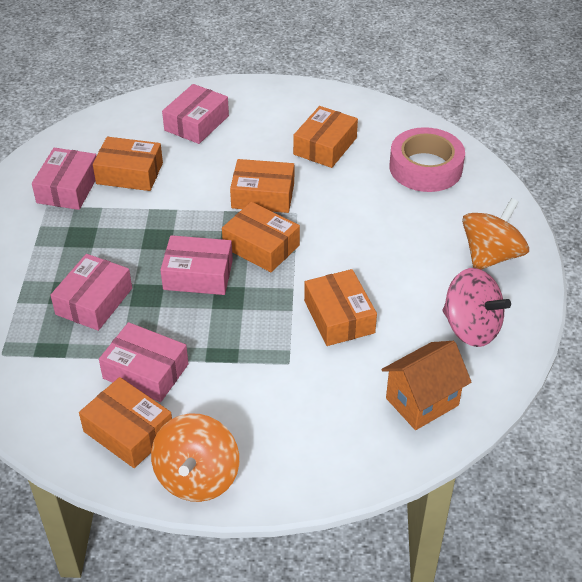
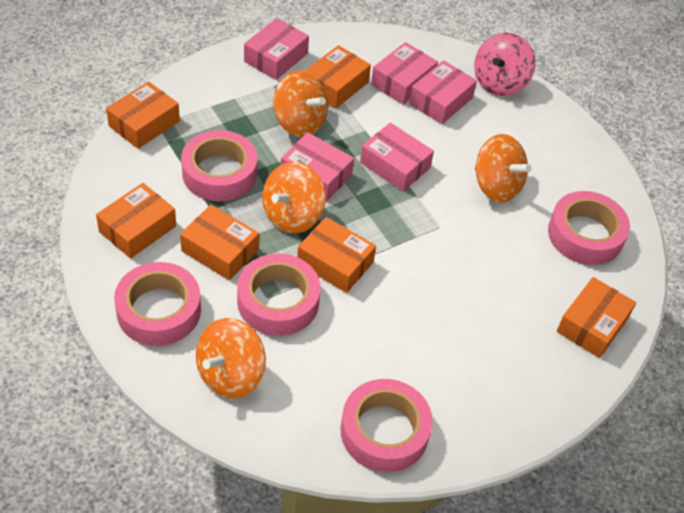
orange house: 1 -> 0
orange spinning top: 2 -> 4
pink tape: 1 -> 5

